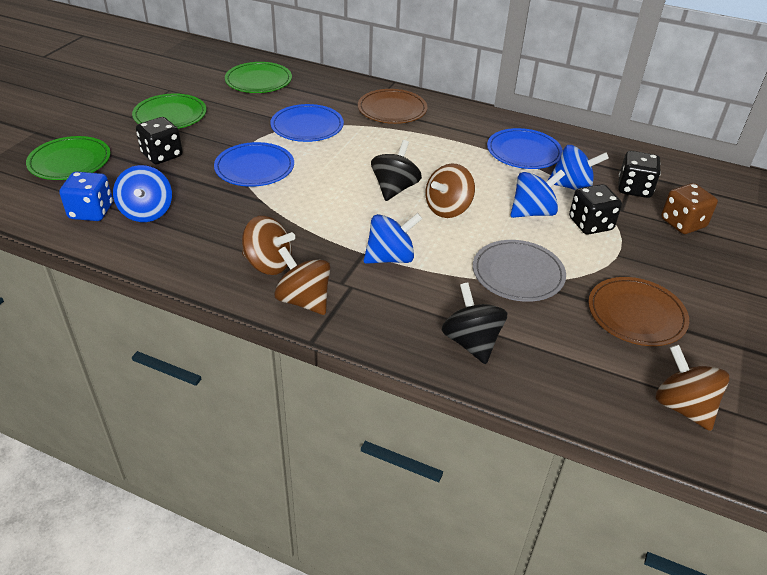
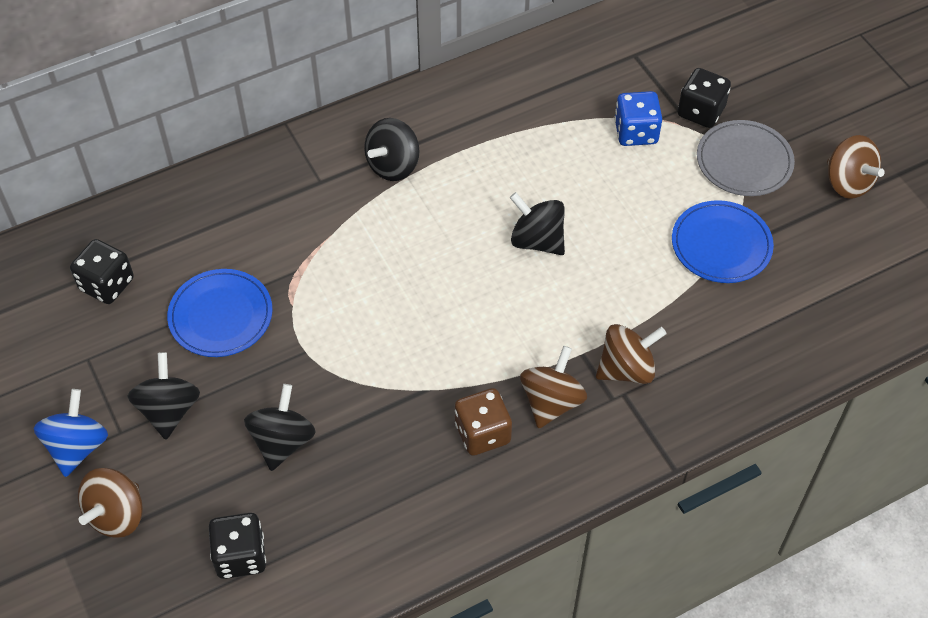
black spinning top: 2 -> 4
blue plate: 3 -> 2
blue spinning top: 4 -> 1
brown plate: 2 -> 0
green plate: 3 -> 0

